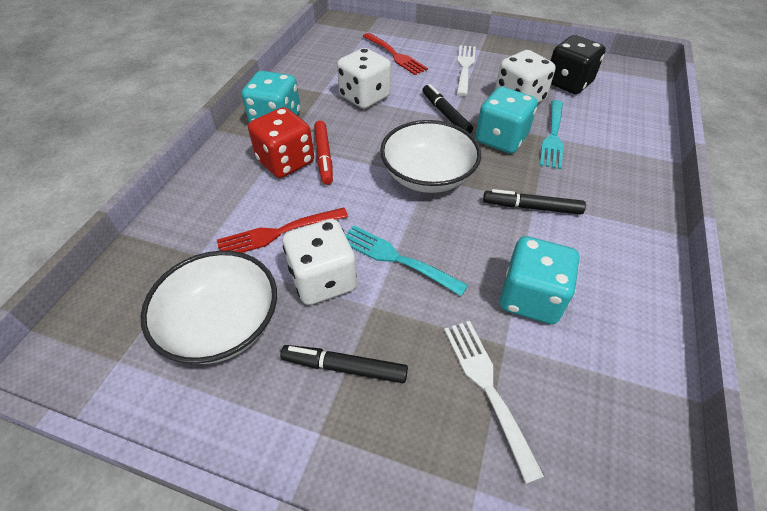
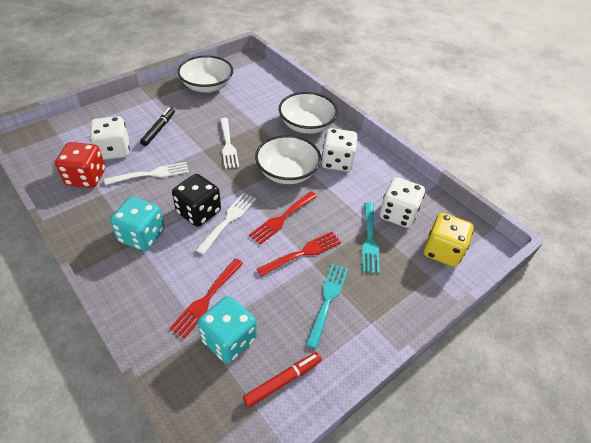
black marker: 3 -> 1
red fork: 2 -> 3
turquoise dice: 3 -> 2
white bowl: 2 -> 3
white fork: 2 -> 3
yellow dice: 0 -> 1

